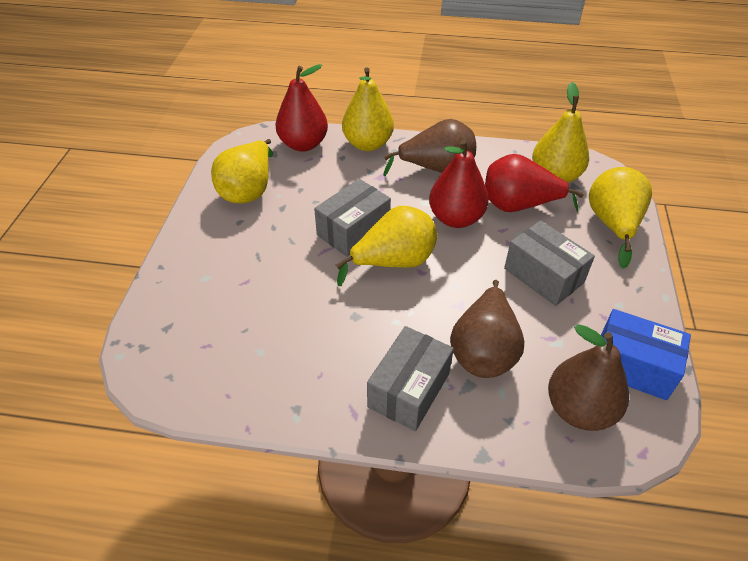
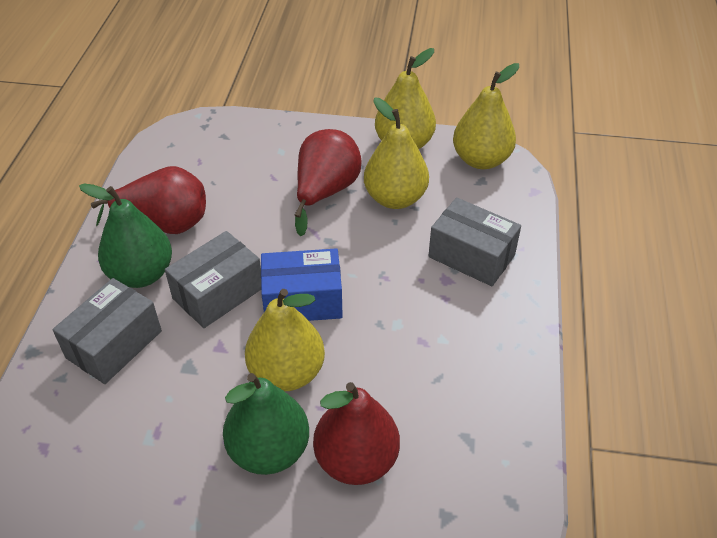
brown pear: 3 -> 0
green pear: 0 -> 2
yellow pear: 5 -> 4

